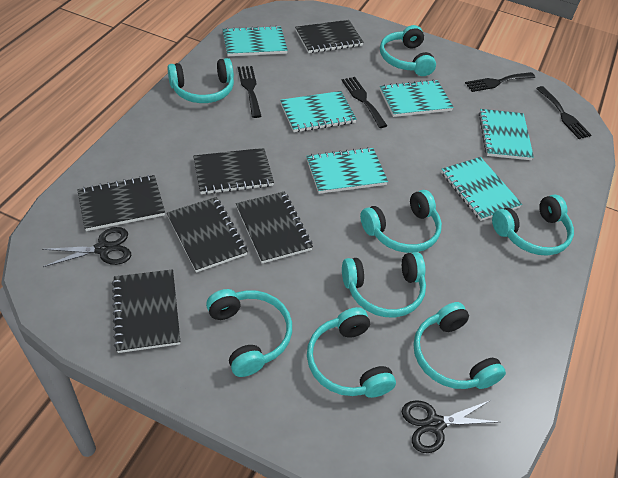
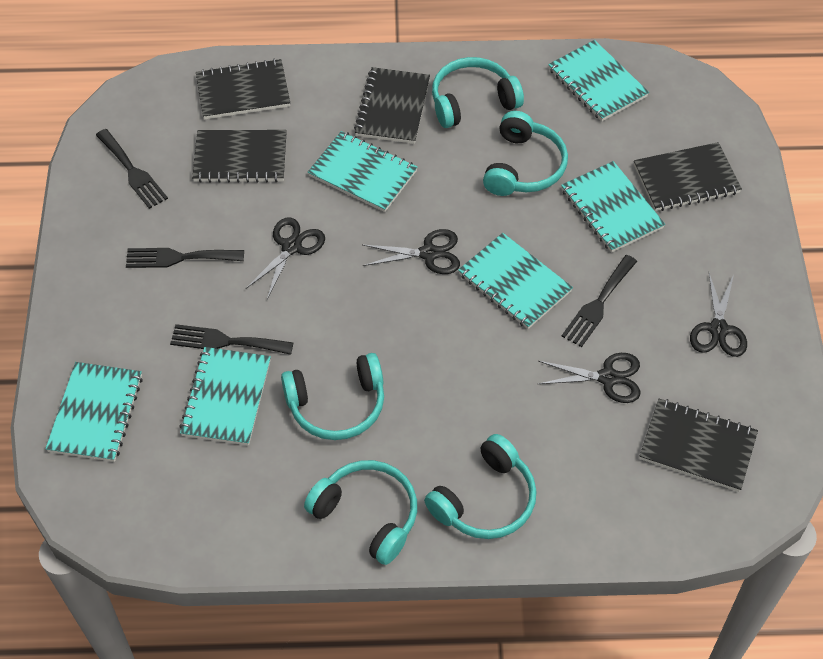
black notebook: 6 -> 5
black scissors: 2 -> 4
turquoise headphones: 8 -> 5

